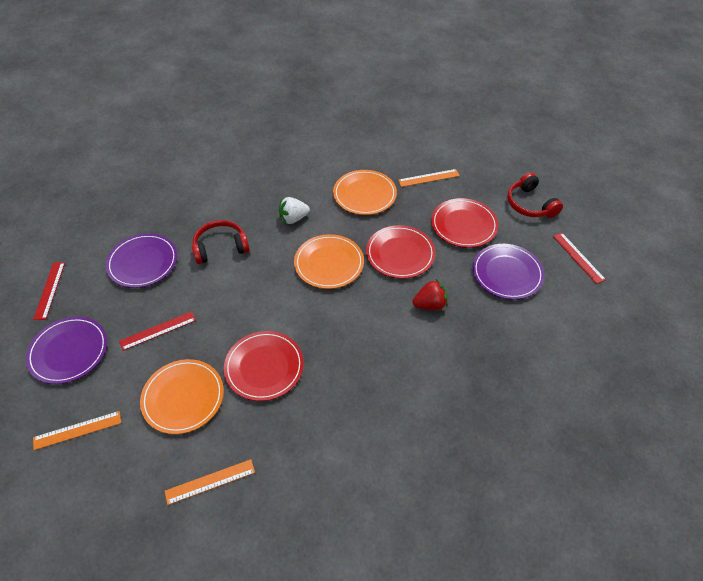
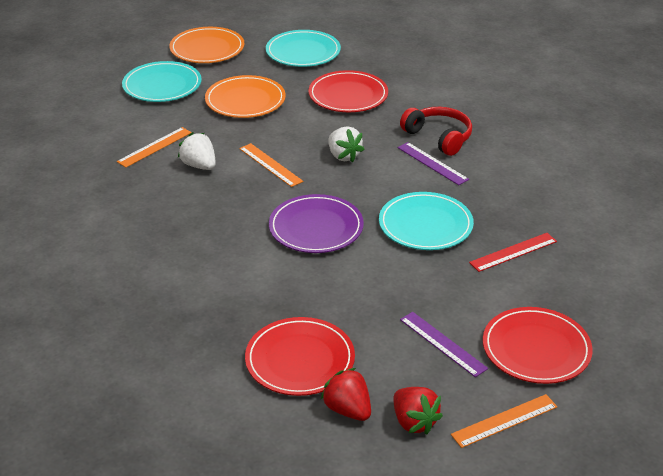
orange plate: 3 -> 2
purple plate: 3 -> 1
purple ruler: 0 -> 2
red headphones: 2 -> 1
red ruler: 3 -> 1
red strawberry: 1 -> 2
turquoise plate: 0 -> 3
white strawberry: 1 -> 2

